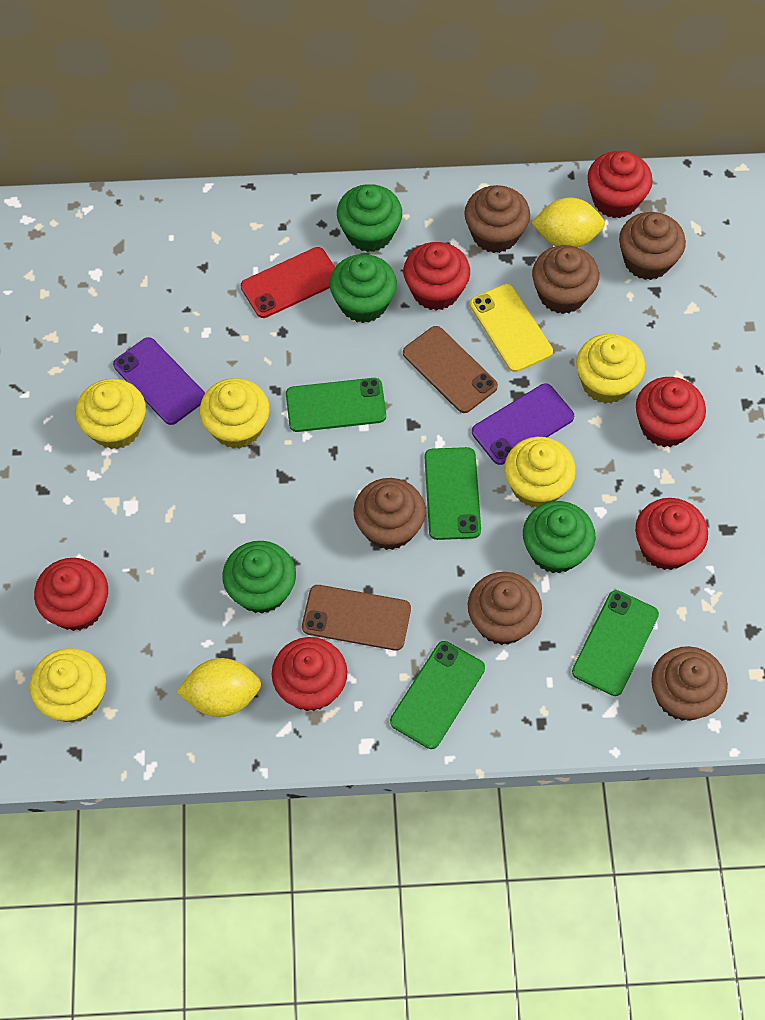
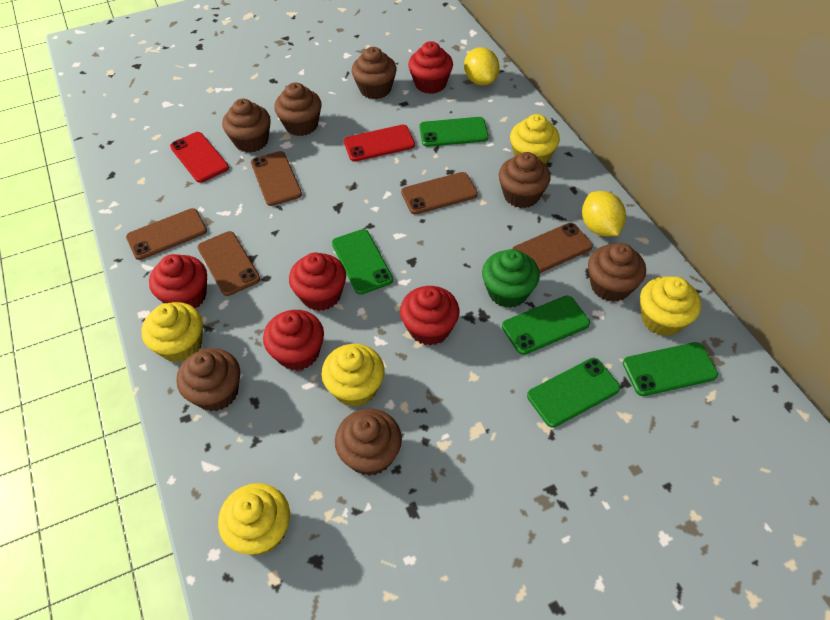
brown cupcake: 6 -> 7
brown phone: 2 -> 5
green cupcake: 4 -> 1
green phone: 4 -> 5
purple phone: 2 -> 0
red cupcake: 6 -> 5
red phone: 1 -> 2
yellow phone: 1 -> 0

